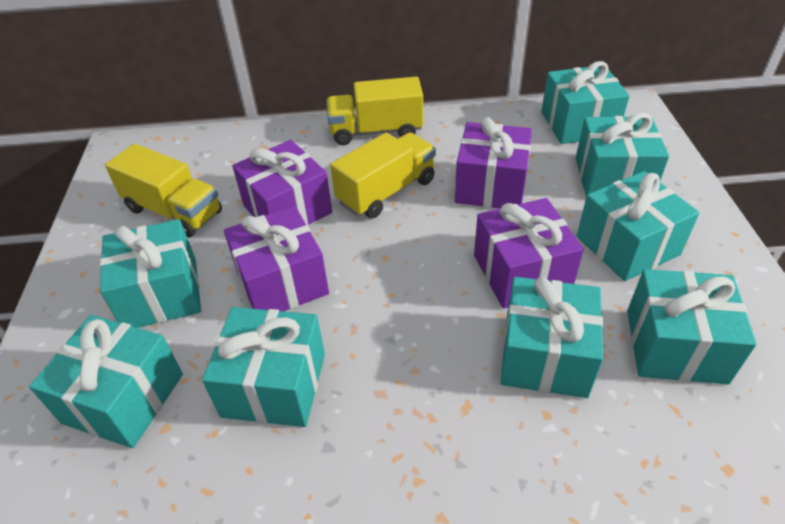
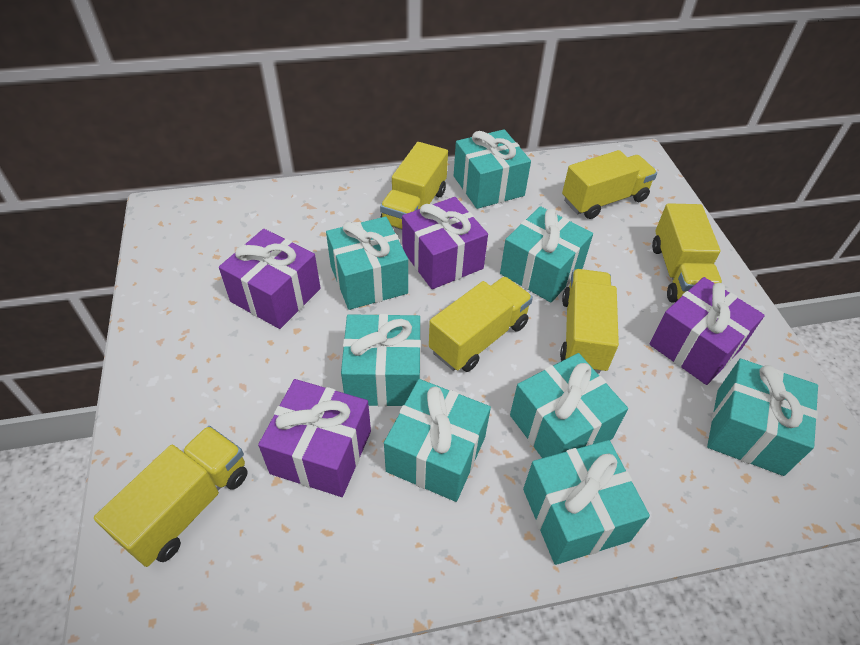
yellow truck: 3 -> 6

